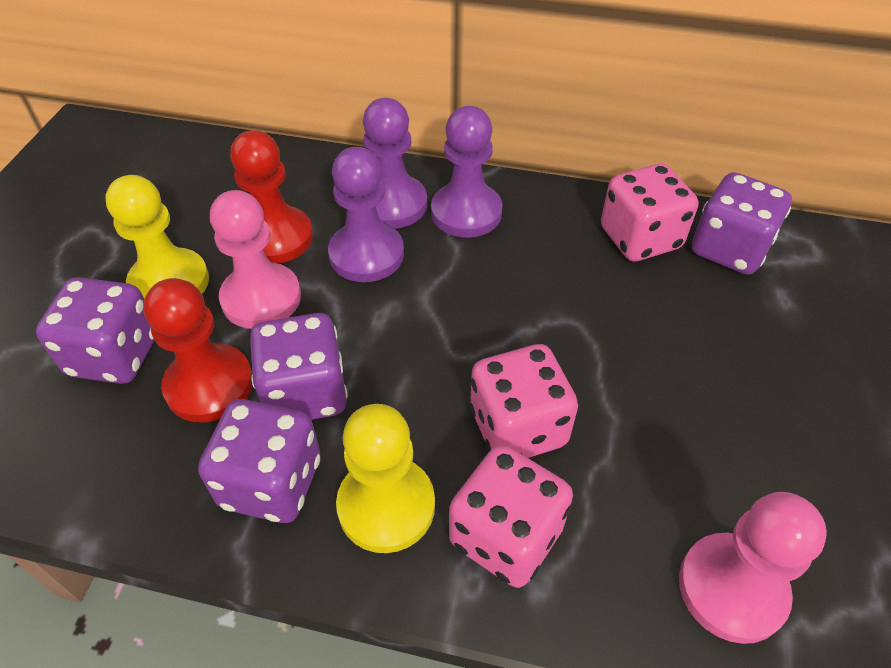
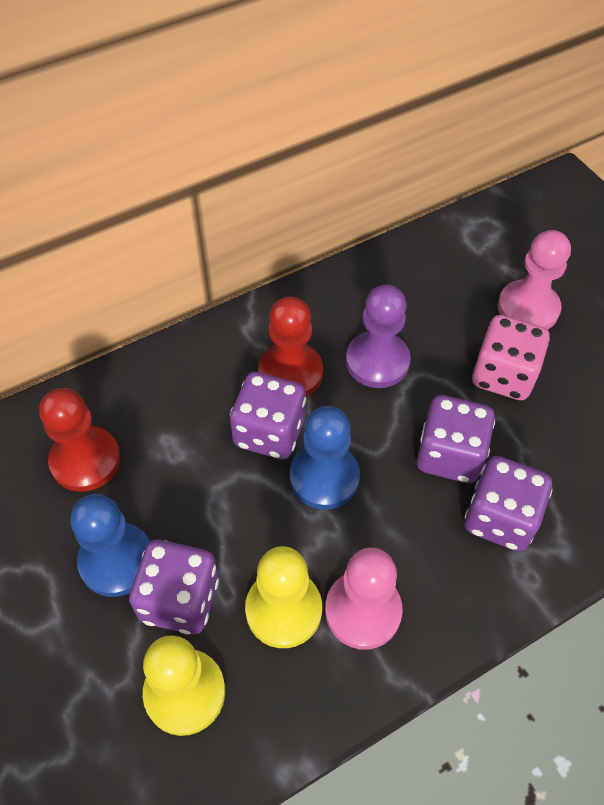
blue pawn: 0 -> 2
pink dice: 3 -> 1
purple pawn: 3 -> 1

